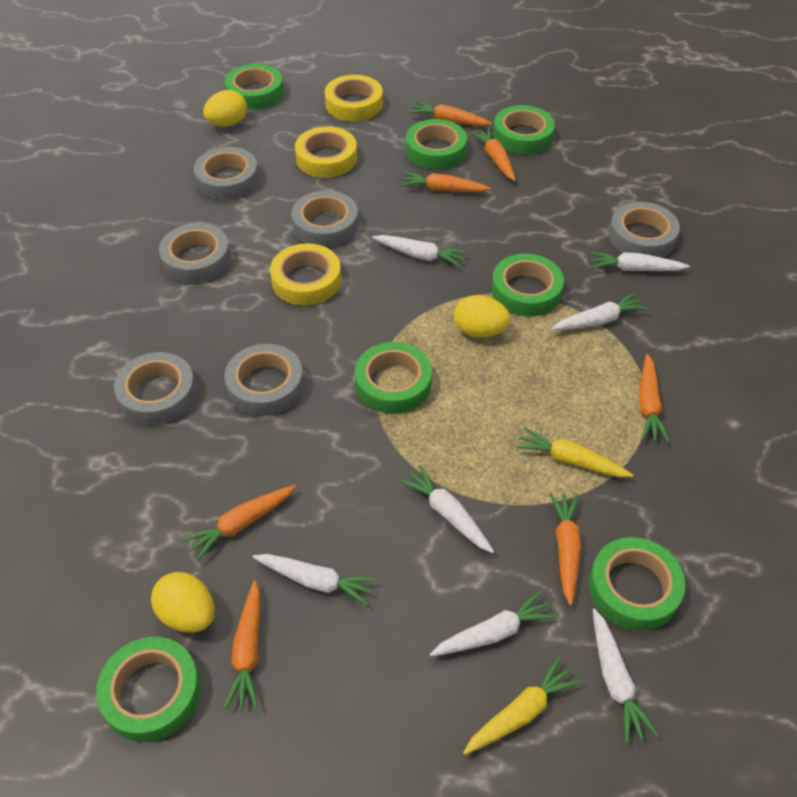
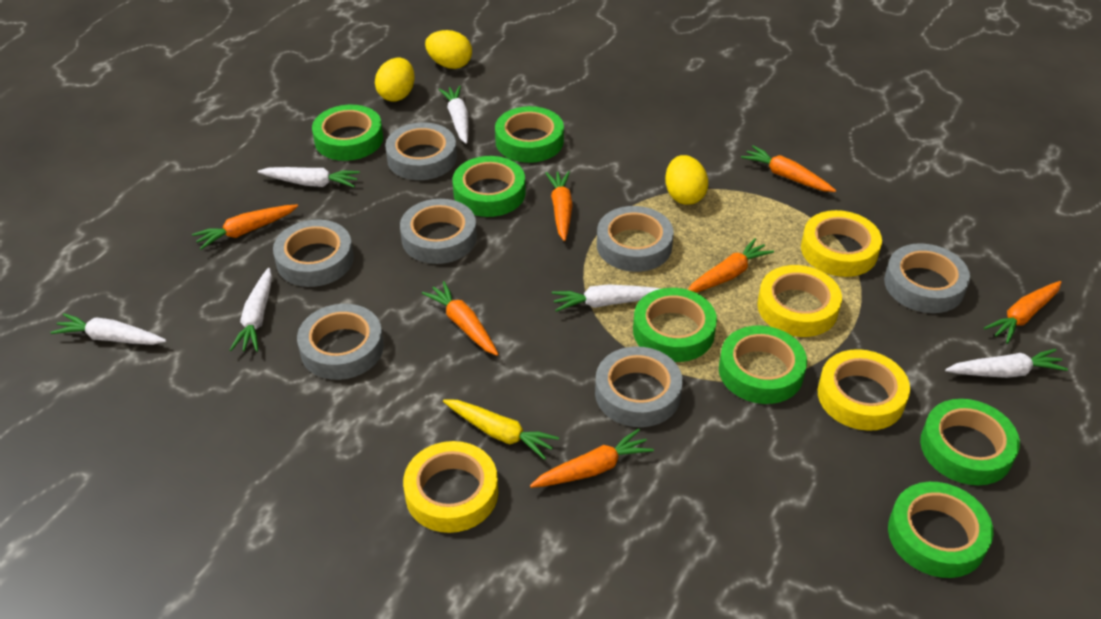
grey tape: 6 -> 7
white carrot: 7 -> 6
yellow carrot: 2 -> 1
yellow tape: 3 -> 4

